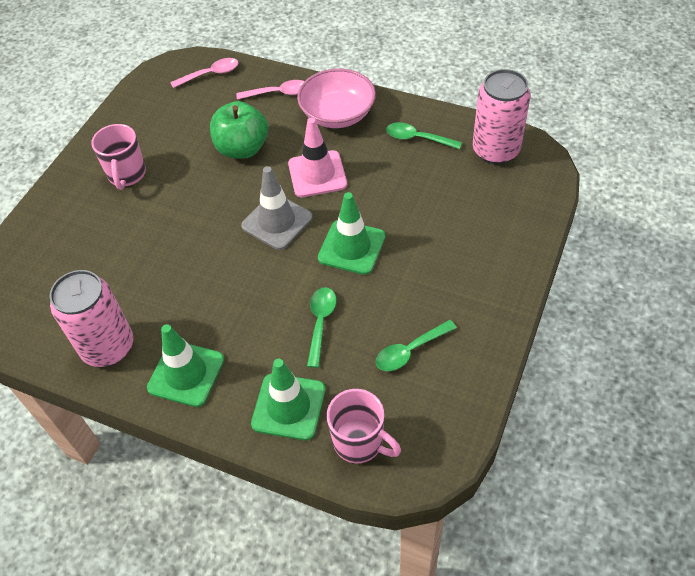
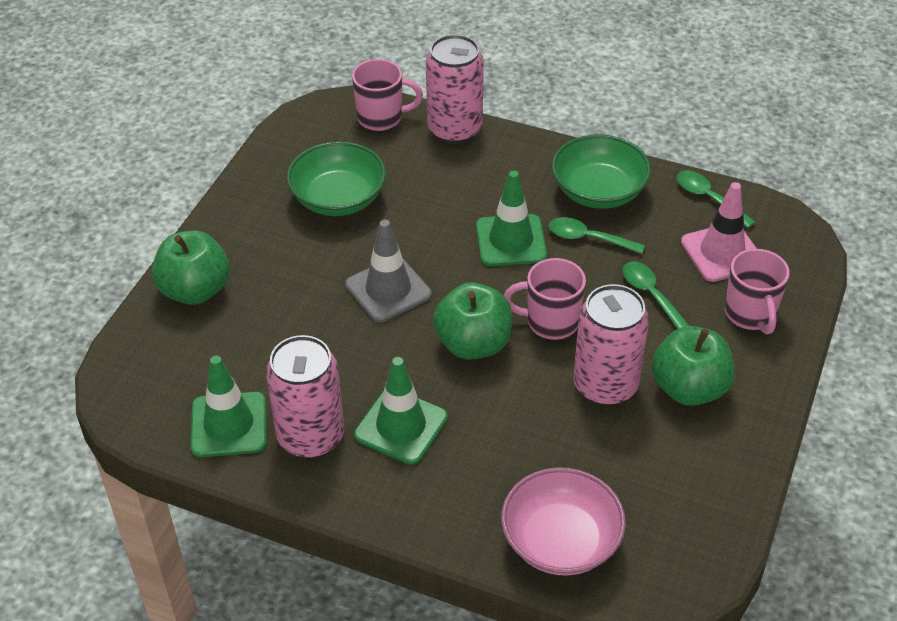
green apple: 1 -> 3
green bowl: 0 -> 2
pink can: 2 -> 3
pink mug: 2 -> 3
pink spoon: 2 -> 0

